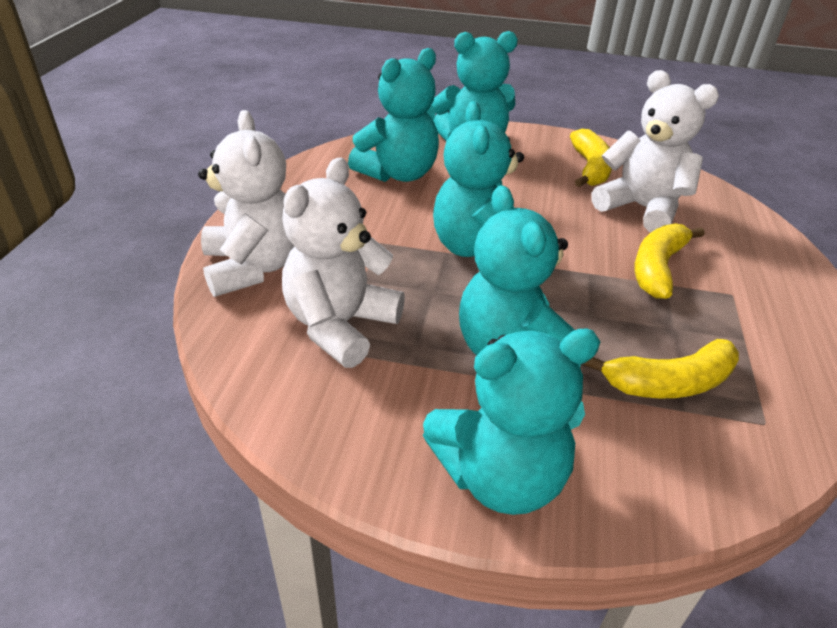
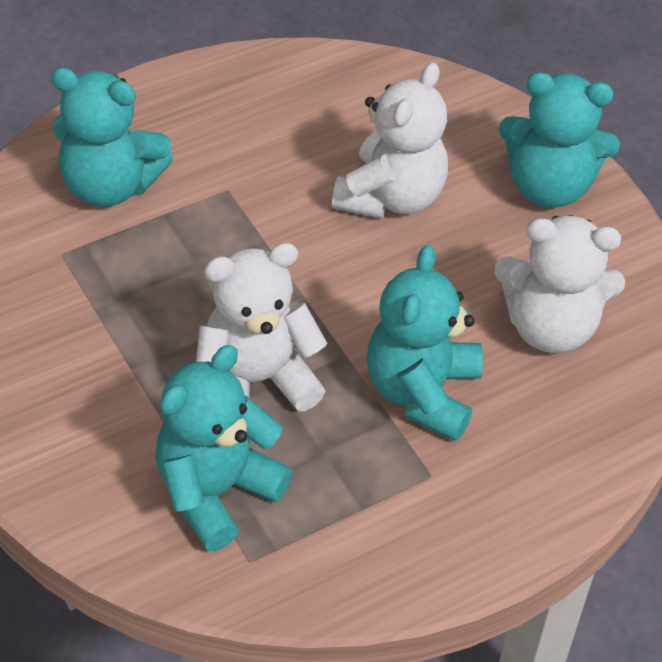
turquoise teddy bear: 5 -> 4
yellow banana: 3 -> 0

